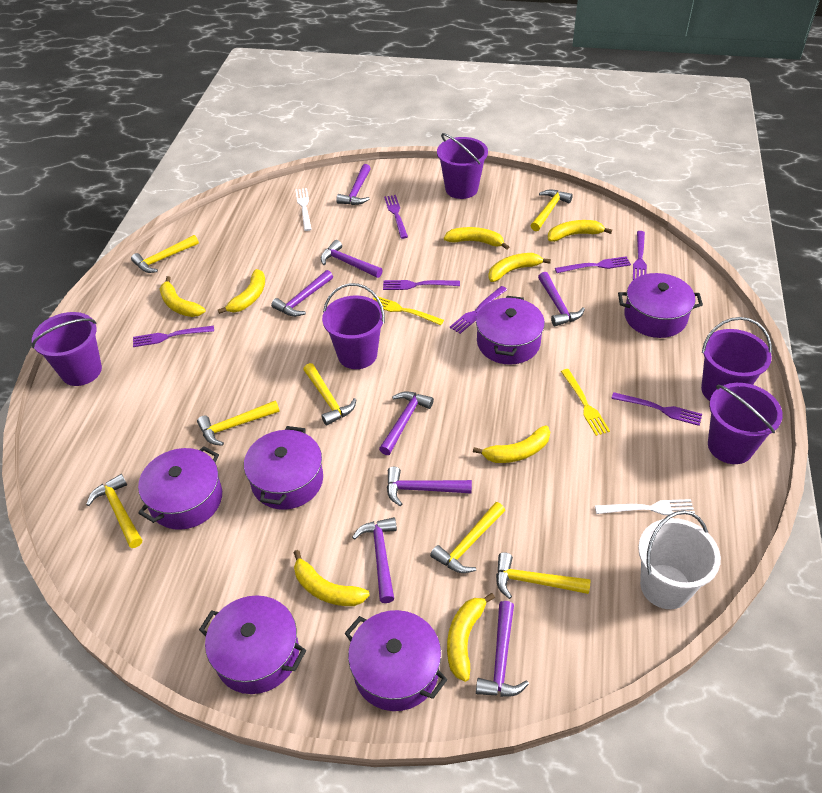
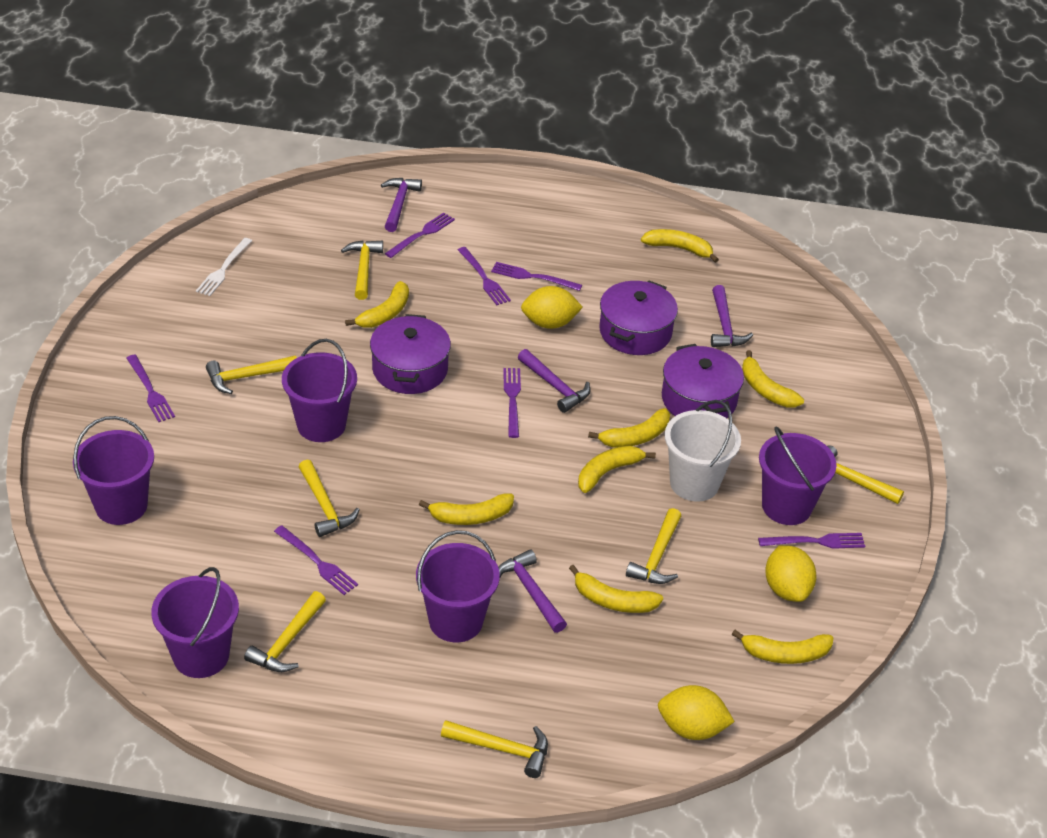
purple hammer: 8 -> 4
purple pot: 6 -> 3
white fork: 2 -> 1
yellow fork: 2 -> 0
yellow lemon: 0 -> 3

